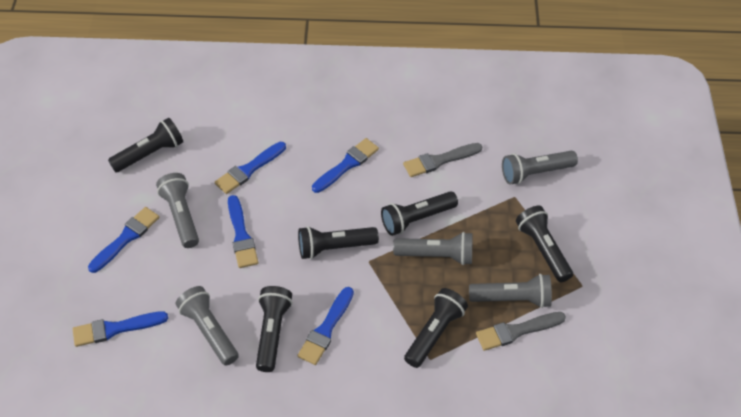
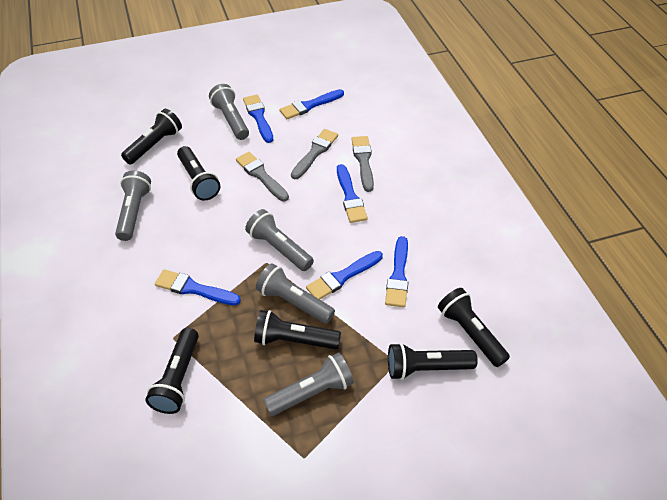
grey brush: 2 -> 3

